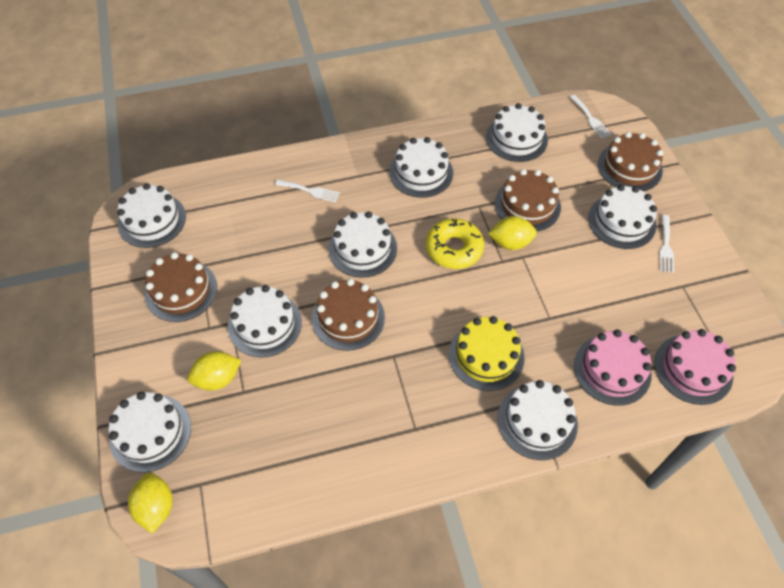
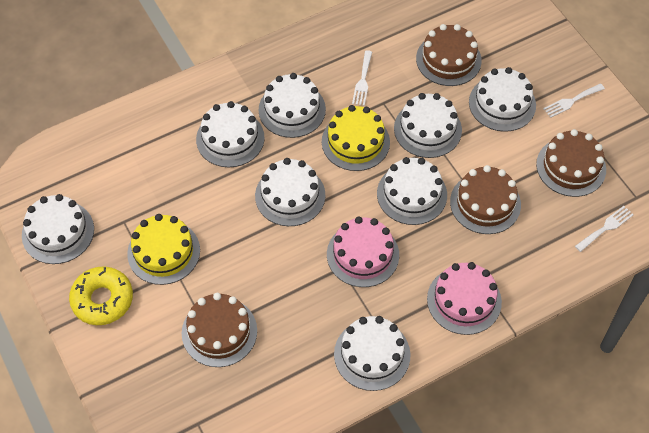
yellow cake: 1 -> 2
yellow lemon: 3 -> 0

